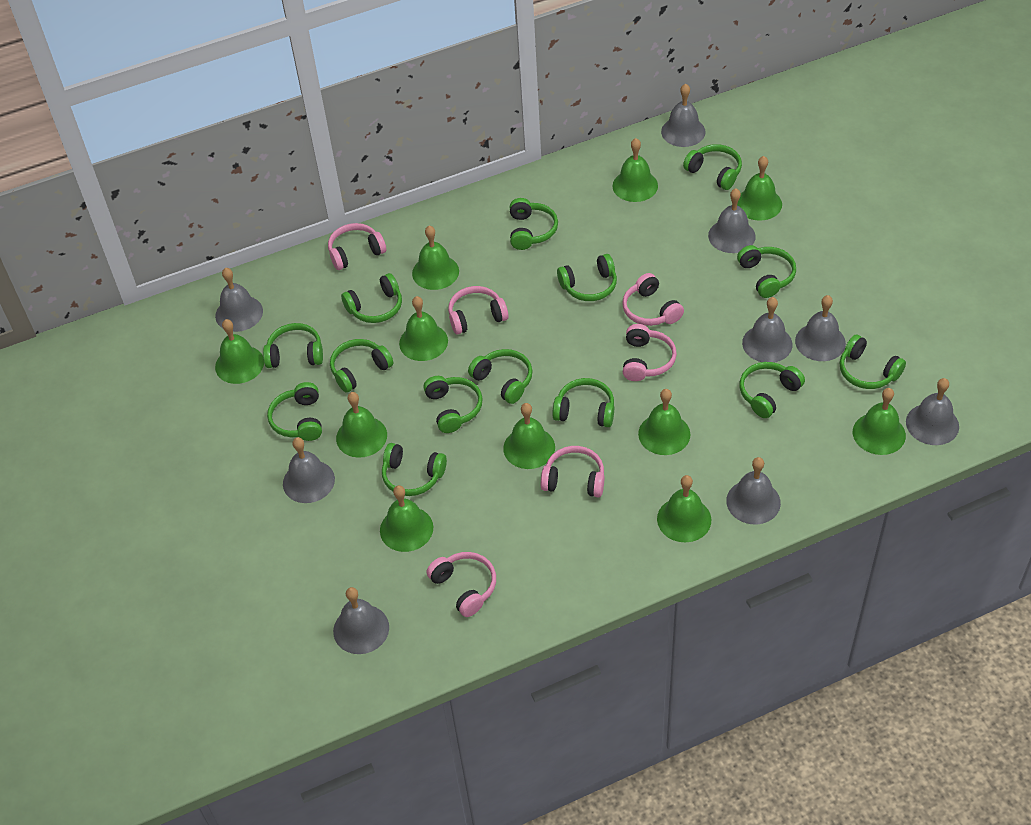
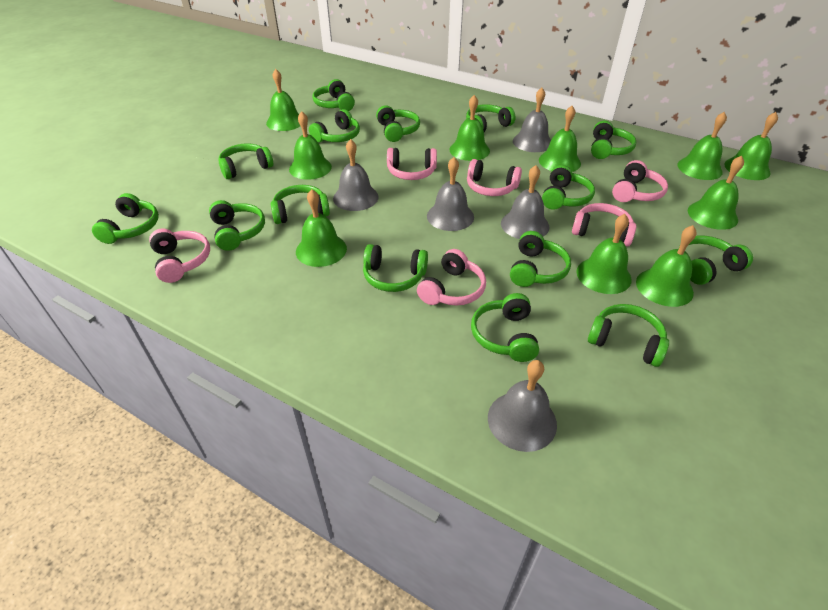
green bell: 11 -> 10
green headphones: 14 -> 15
grey bell: 9 -> 5

